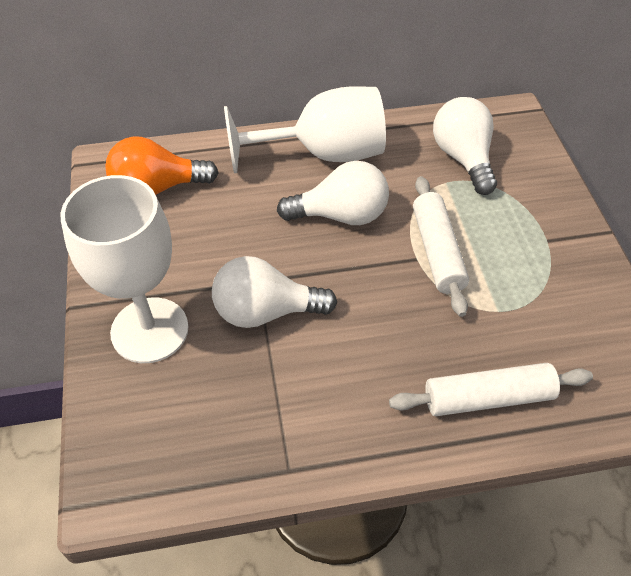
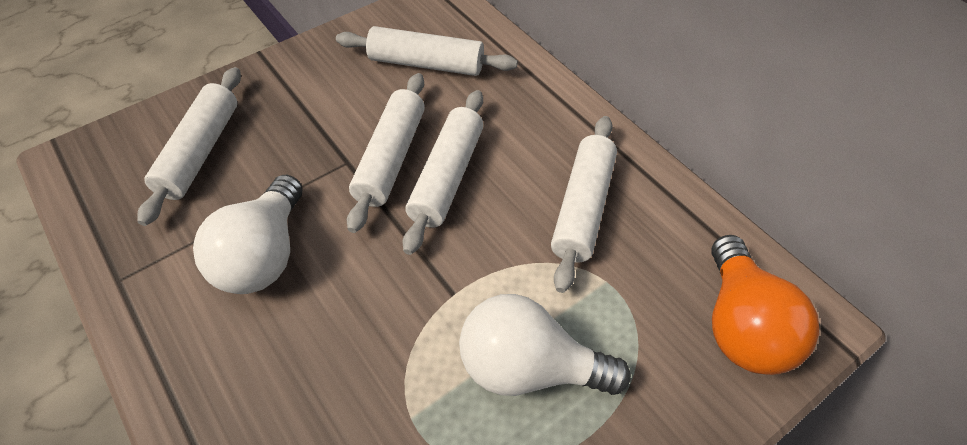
white goblet: 2 -> 0
white light bulb: 3 -> 2
white rolling pin: 2 -> 5

